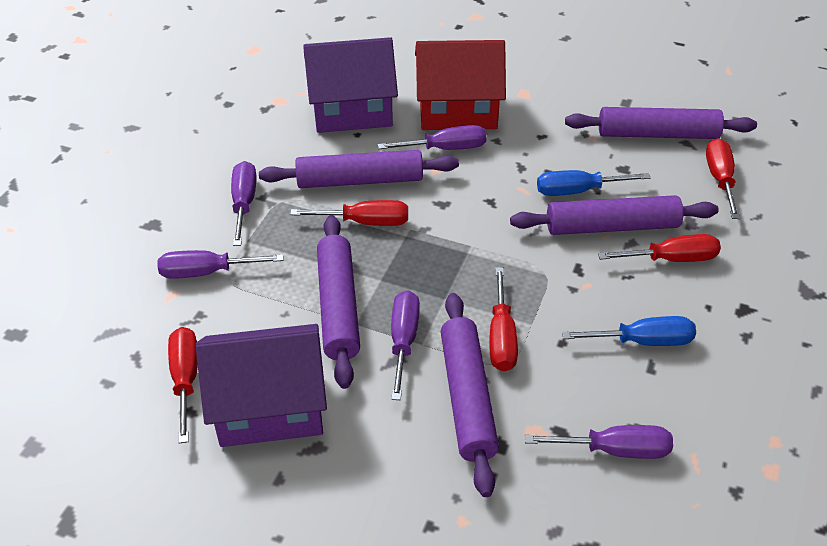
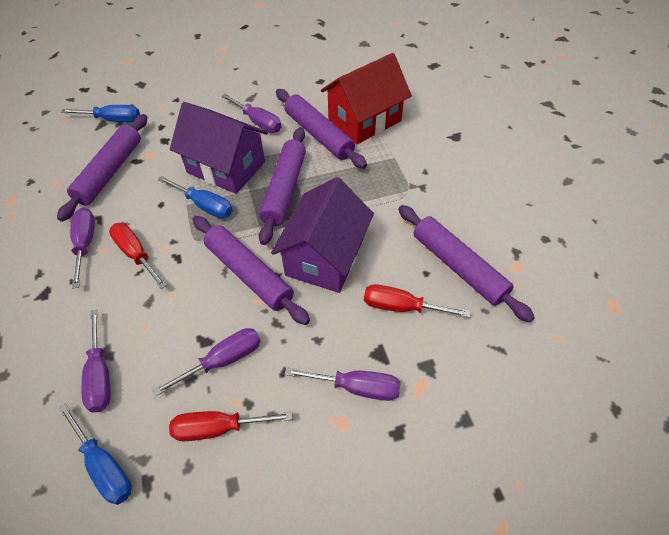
blue screwdriver: 2 -> 3
red screwdriver: 5 -> 3

